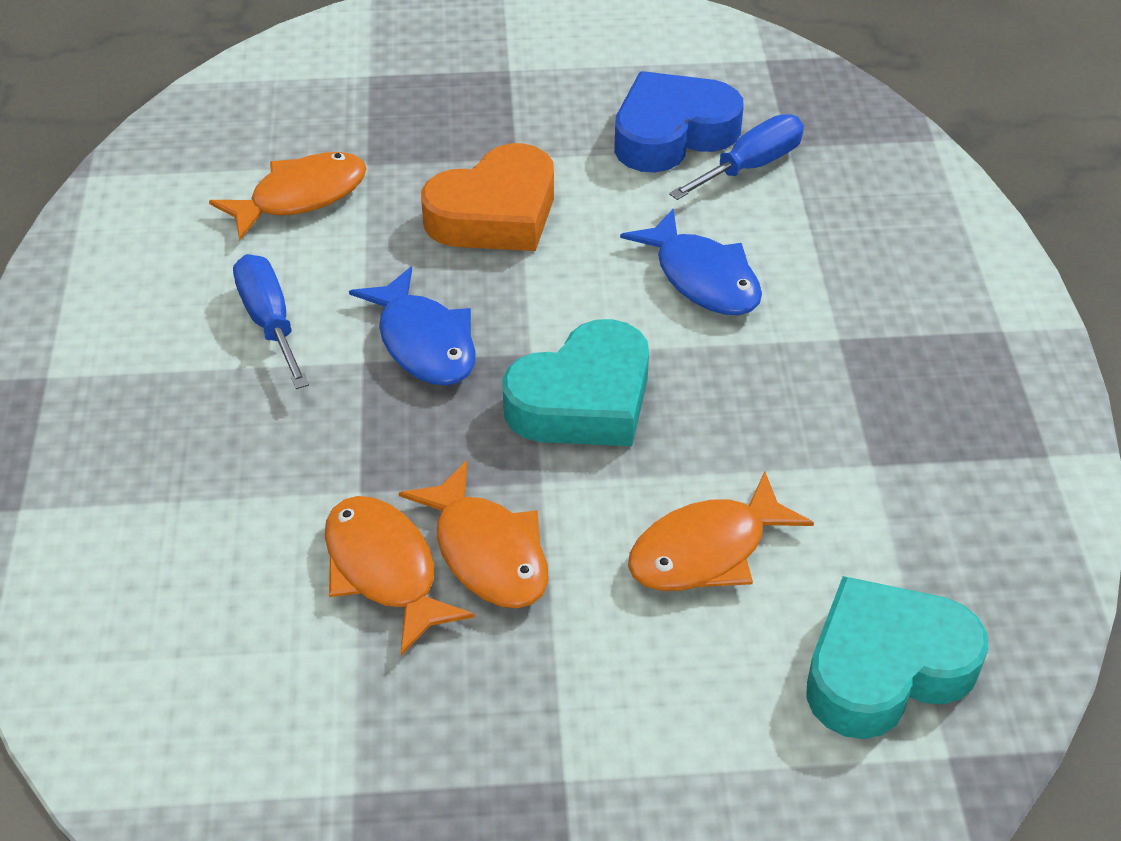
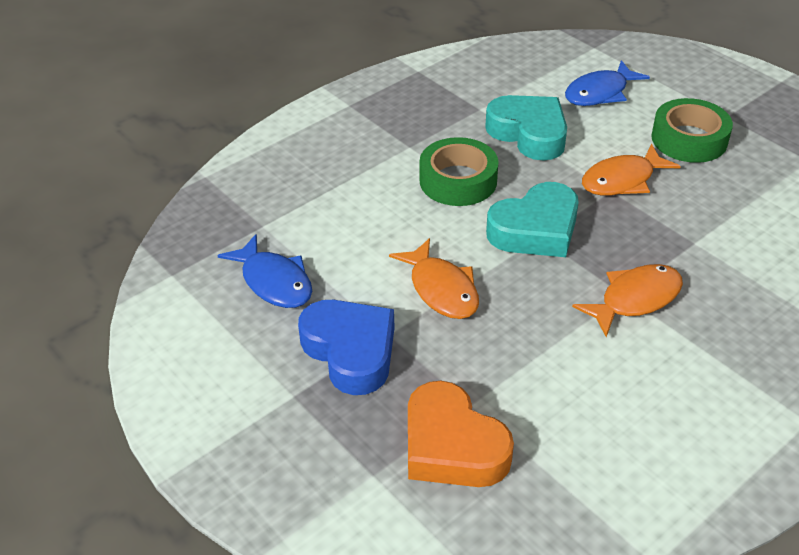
blue screwdriver: 2 -> 0
green tape: 0 -> 2
orange fish: 4 -> 3

